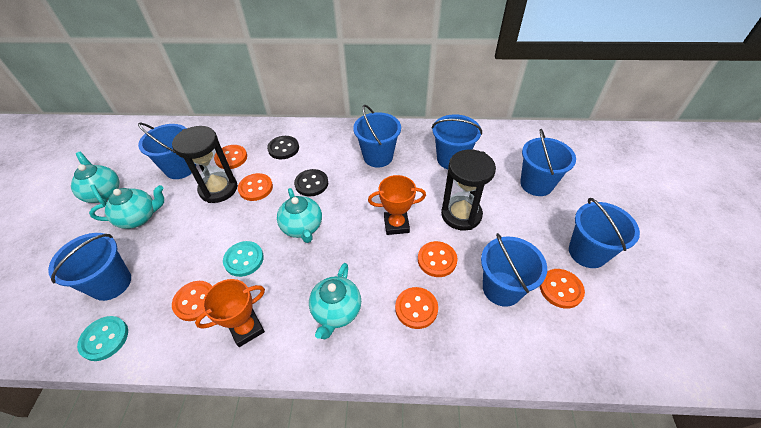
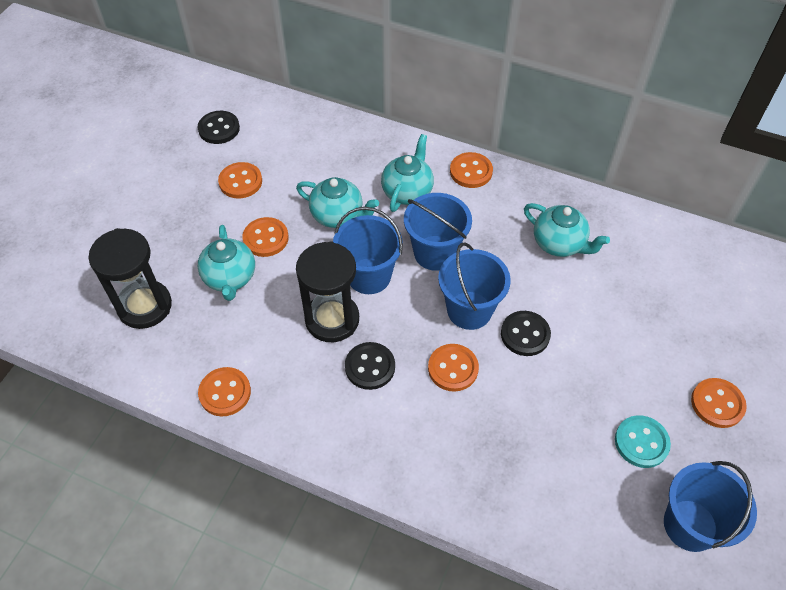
black button: 2 -> 3
blue bucket: 7 -> 4
orange trophy: 2 -> 0
turquoise button: 2 -> 1

